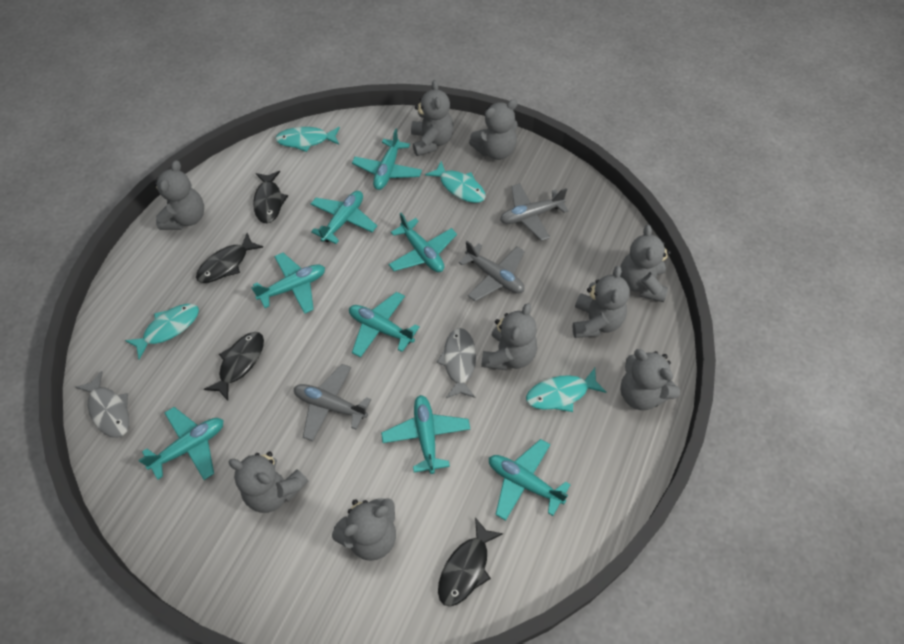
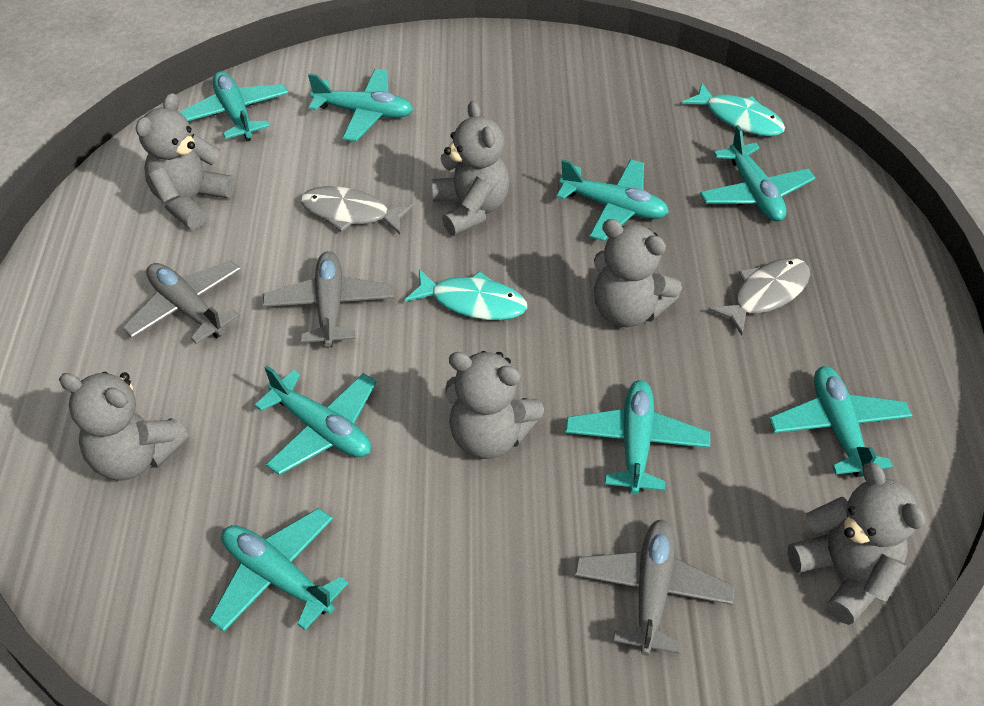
black fish: 4 -> 0
grey teddy bear: 9 -> 6
turquoise fish: 4 -> 2

